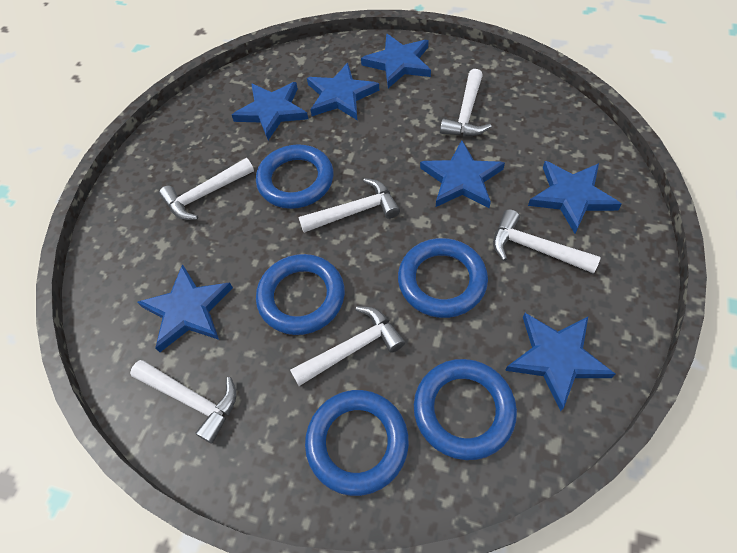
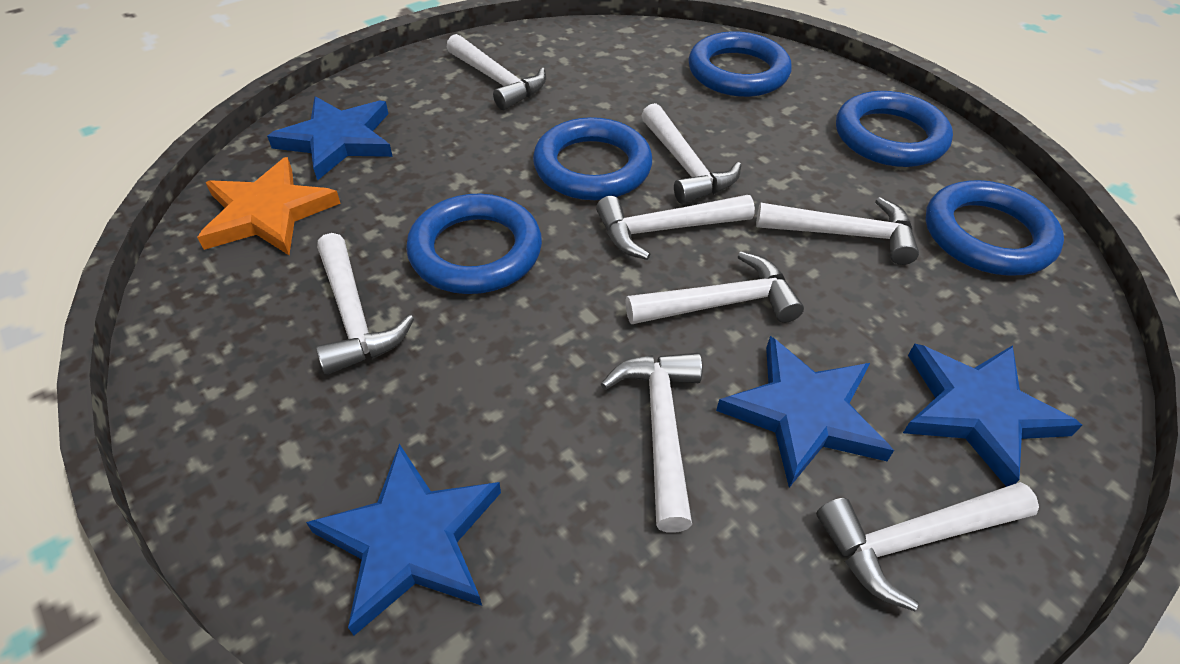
blue star: 7 -> 4
orange star: 0 -> 1
white hammer: 6 -> 8

